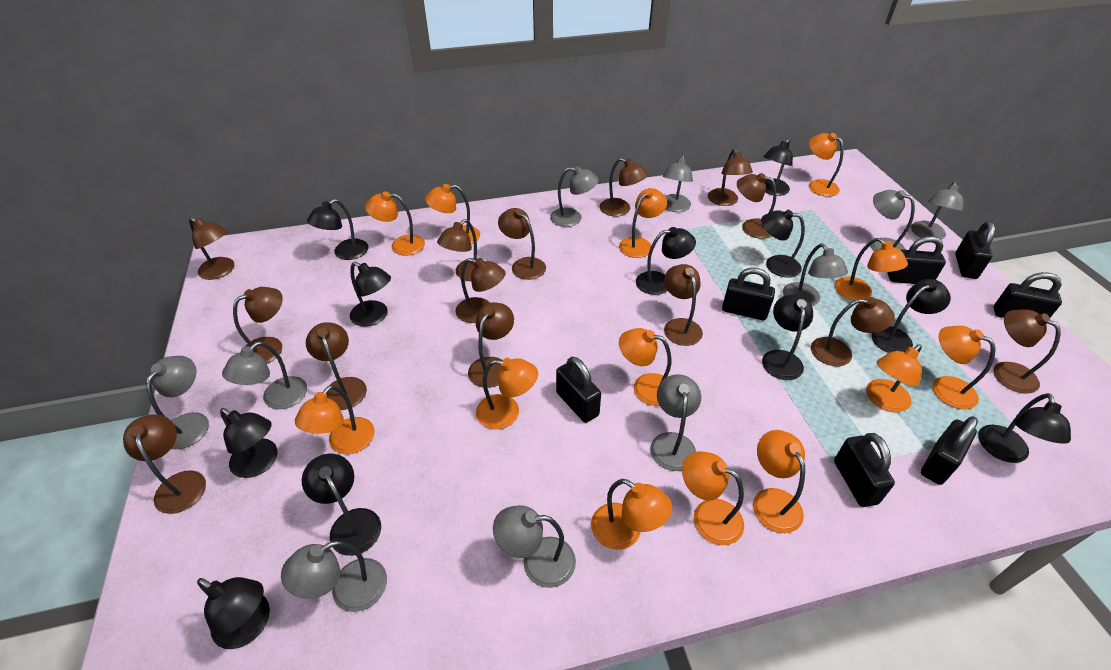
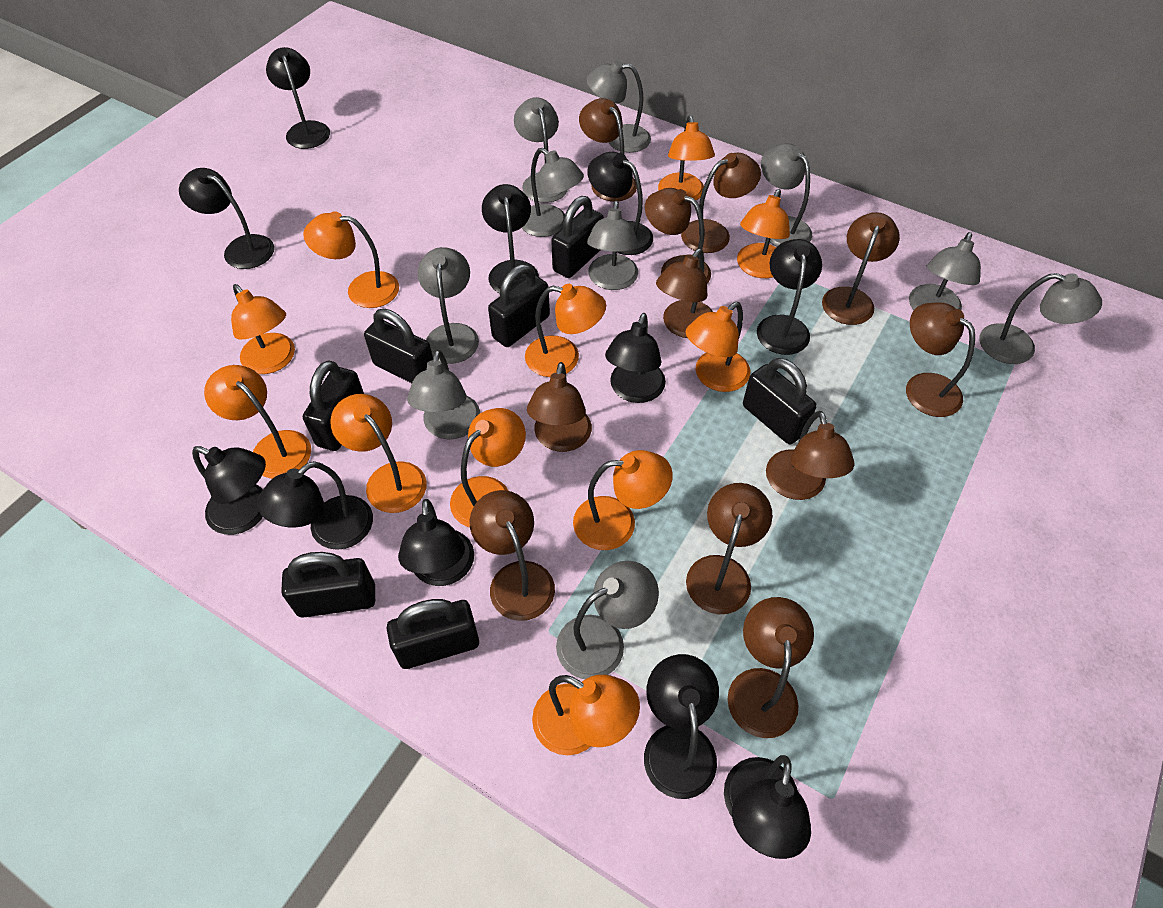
brown lamp: 14 -> 11
orange lamp: 13 -> 11

